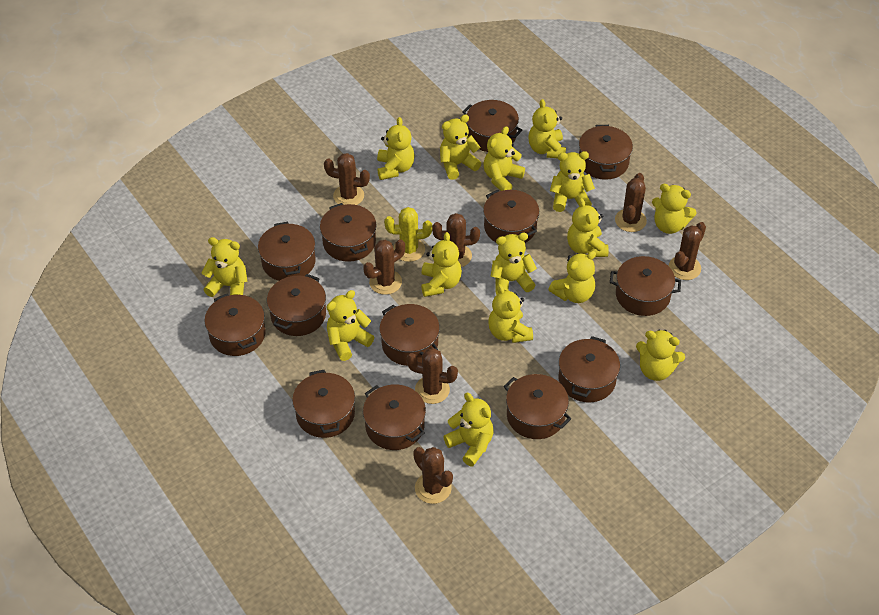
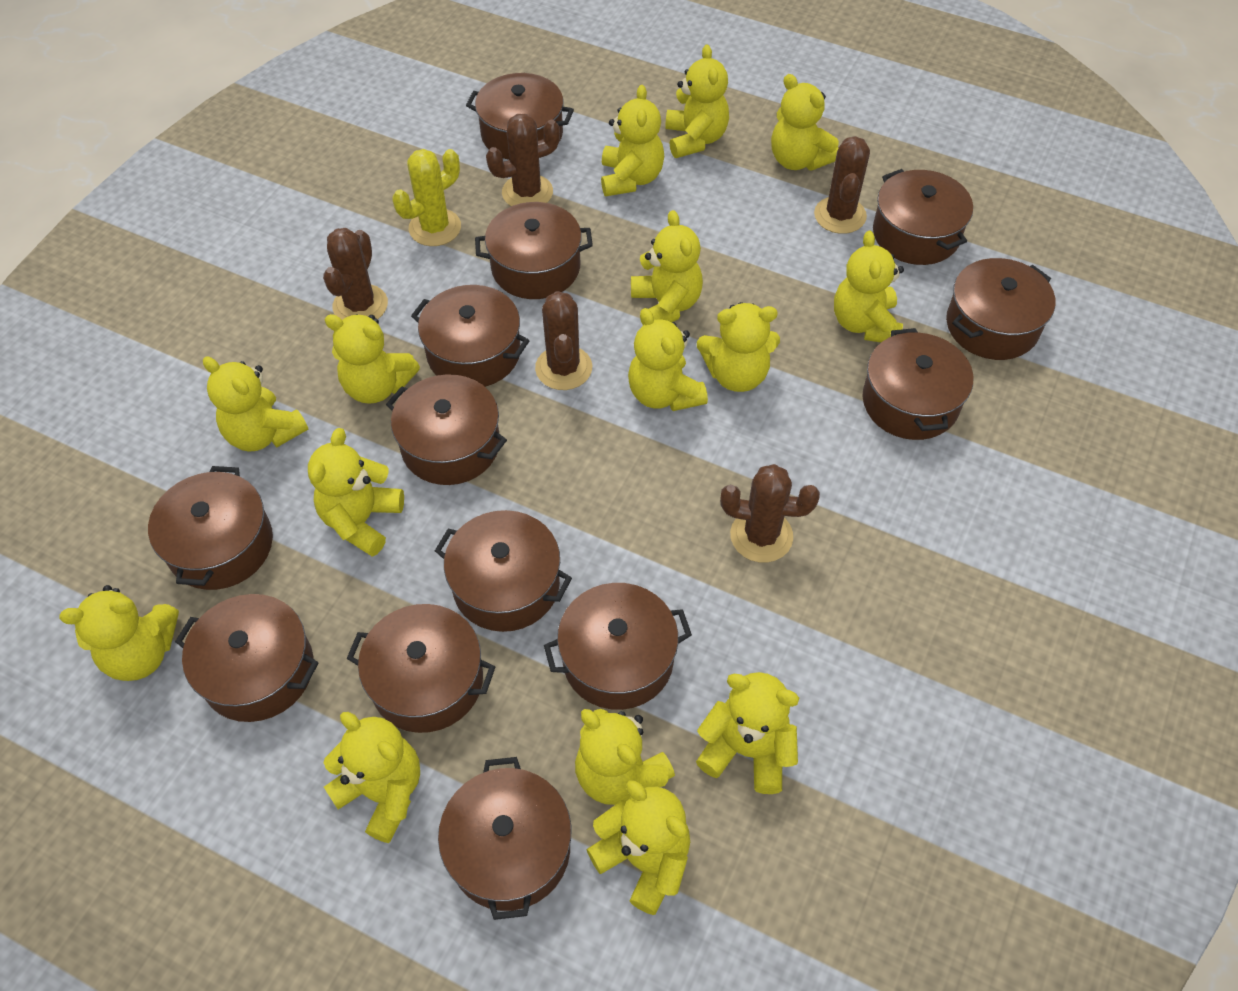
brown cactus: 7 -> 5

